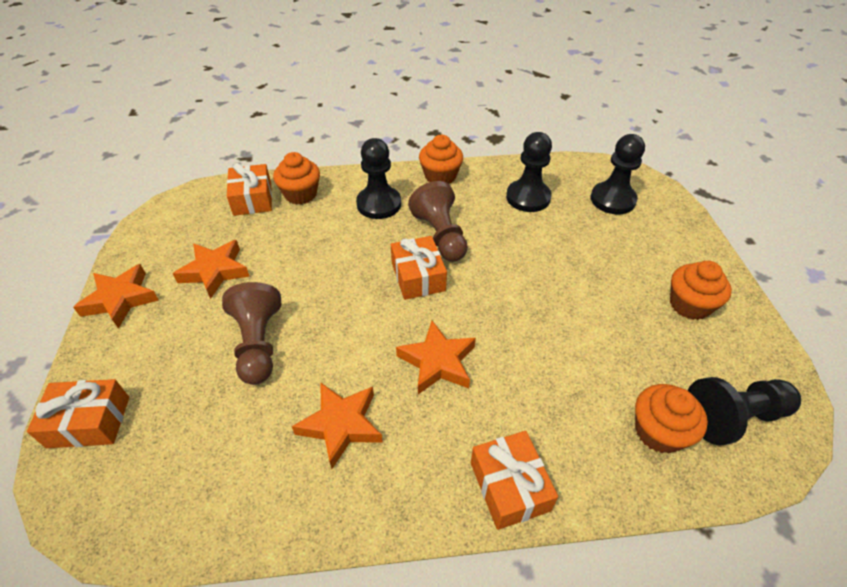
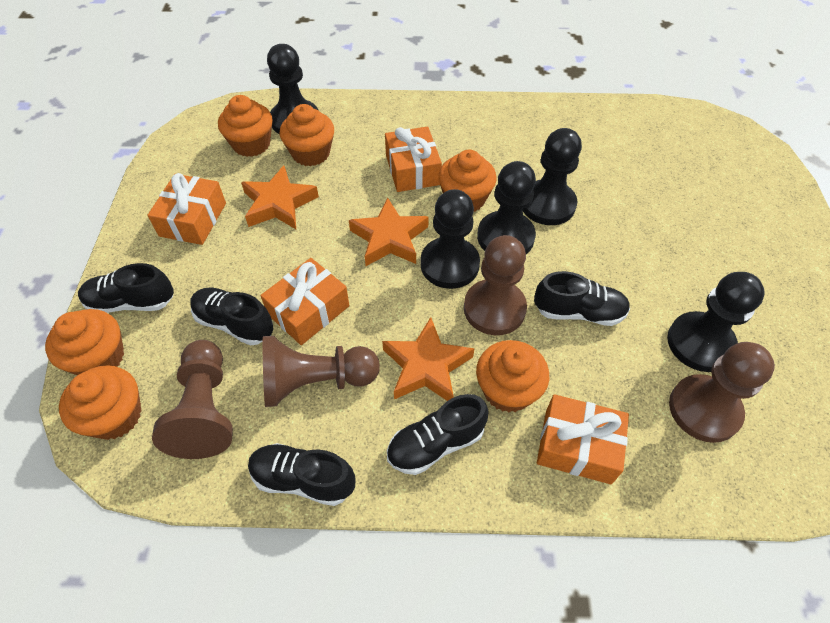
black pawn: 4 -> 5
black shoe: 0 -> 5
brown pawn: 2 -> 4
orange cupcake: 4 -> 6
orange star: 4 -> 3

